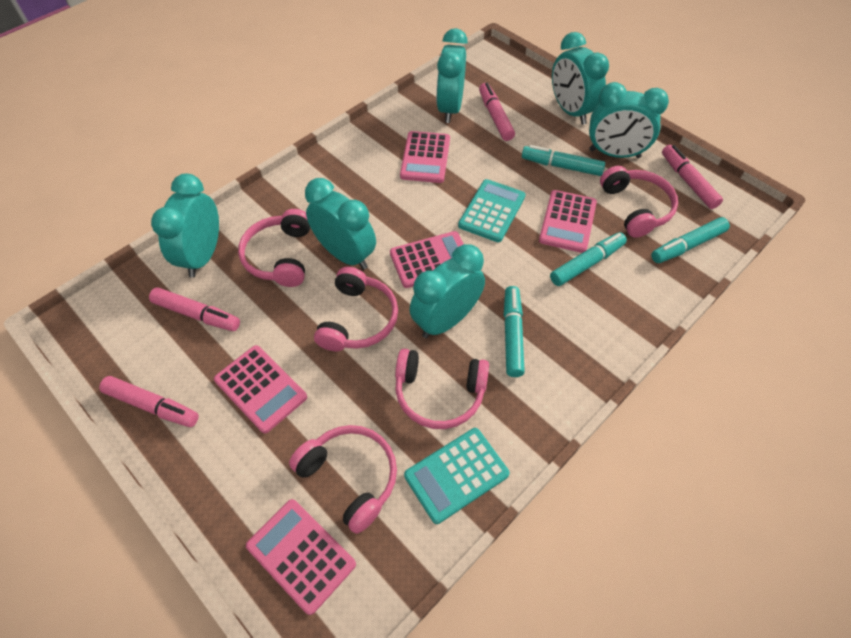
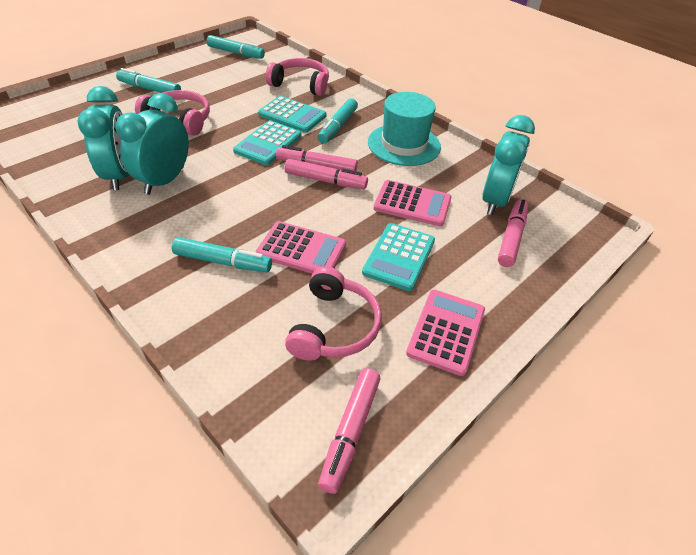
pink calculator: 5 -> 3
pink headphones: 5 -> 3
turquoise calculator: 2 -> 3
turquoise clock: 6 -> 3
turquoise hat: 0 -> 1

